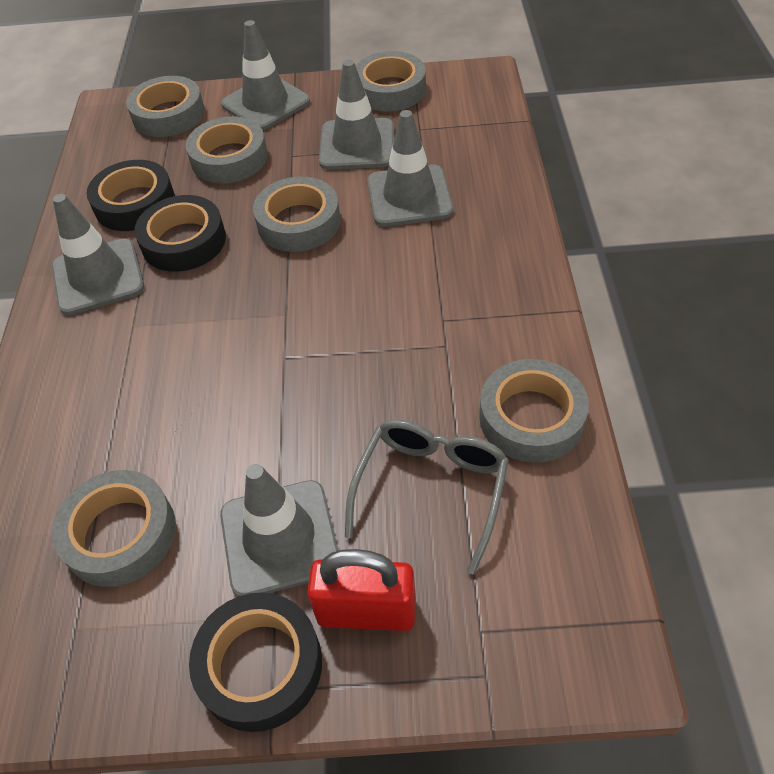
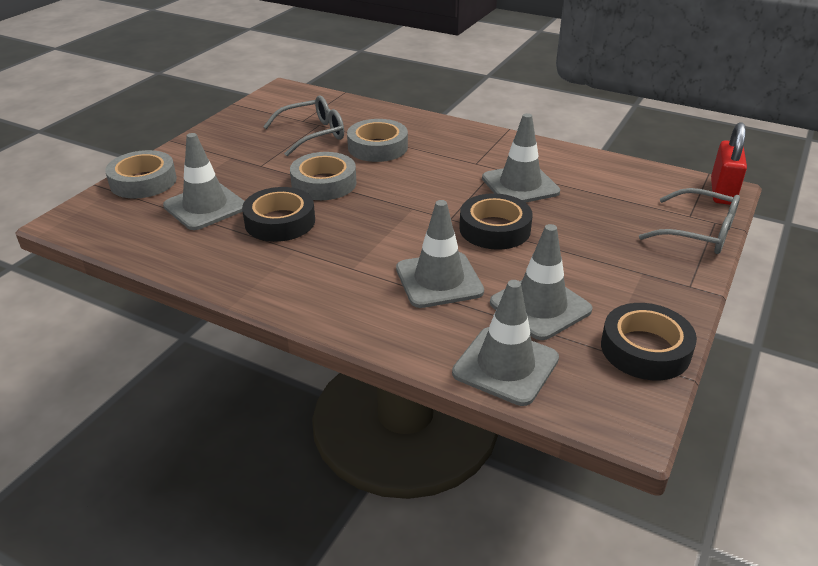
grey glasses: 1 -> 2
grey tape: 6 -> 3

